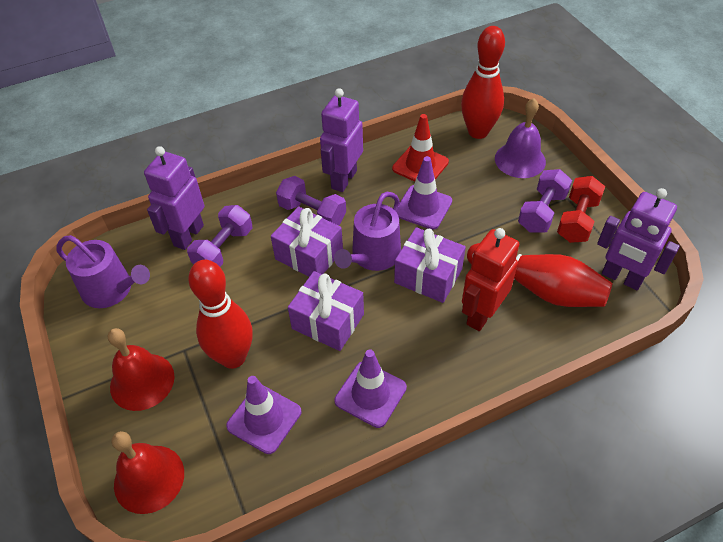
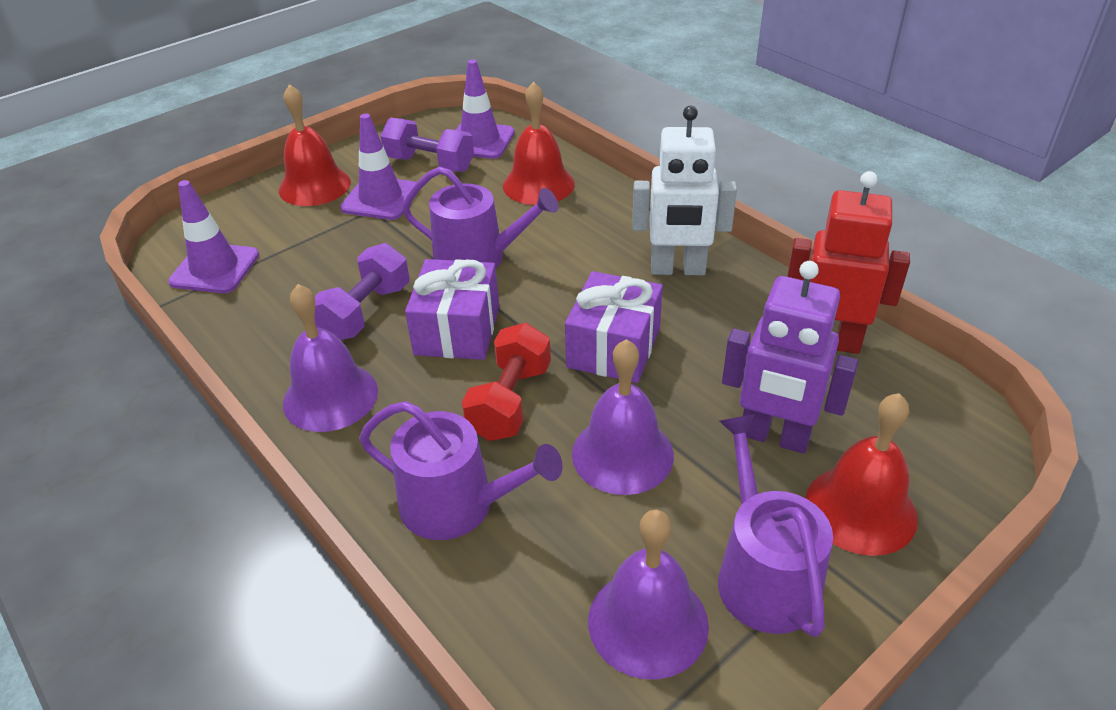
purple bell: 1 -> 3
purple dumbbell: 3 -> 2
purple gift: 3 -> 2
purple robot: 3 -> 1
purple watering can: 2 -> 3
red bell: 2 -> 3
red bowling pin: 3 -> 0
red traffic cone: 1 -> 0
white robot: 0 -> 1

